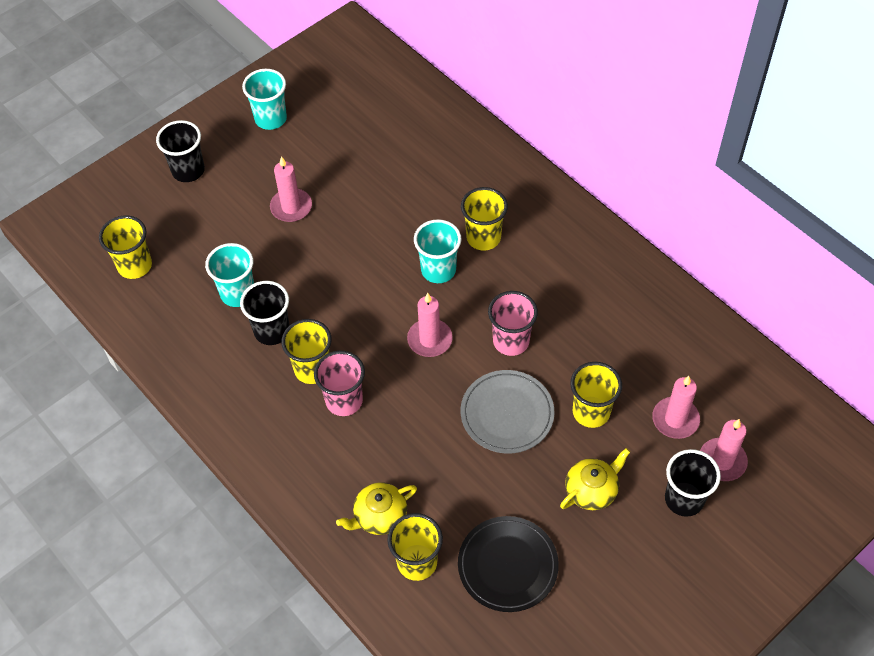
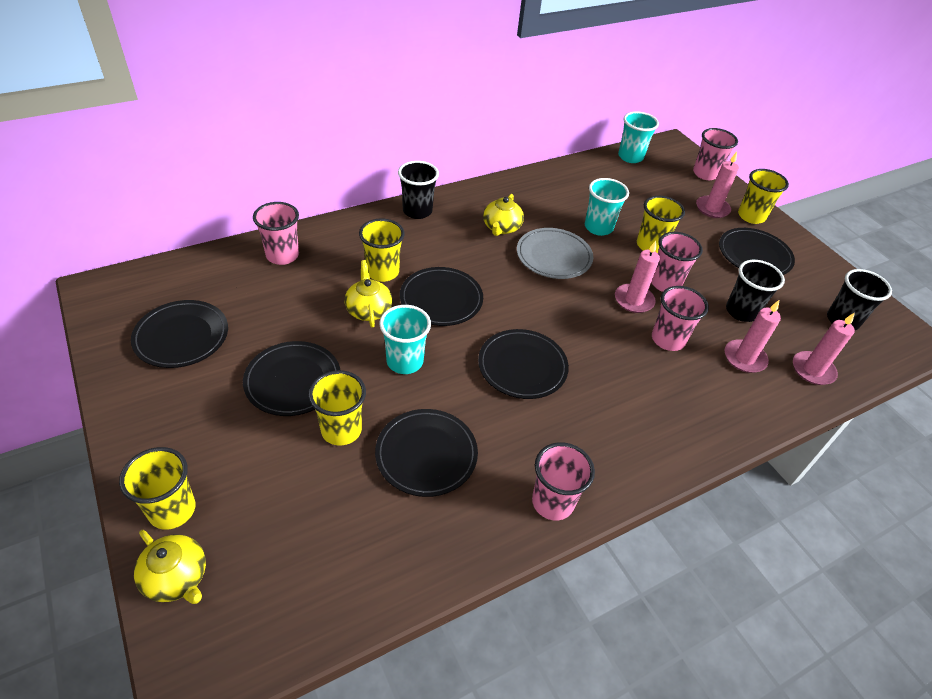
black plate: 1 -> 6
pink cup: 2 -> 5
yellow teapot: 2 -> 3

